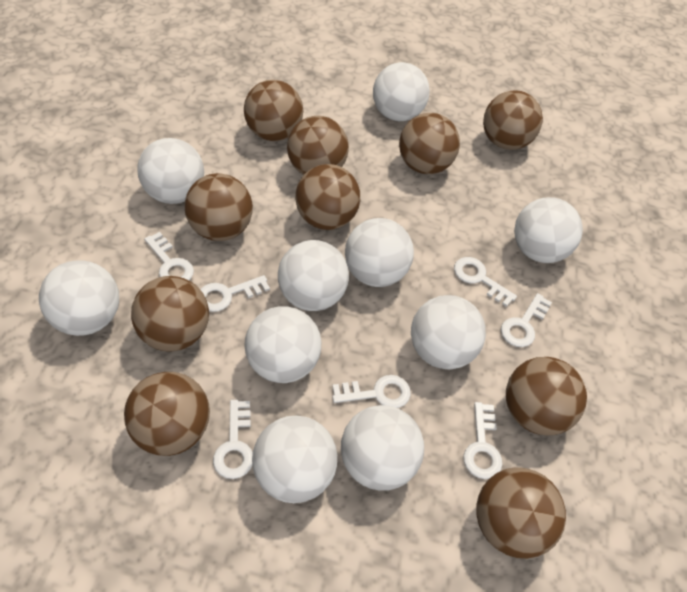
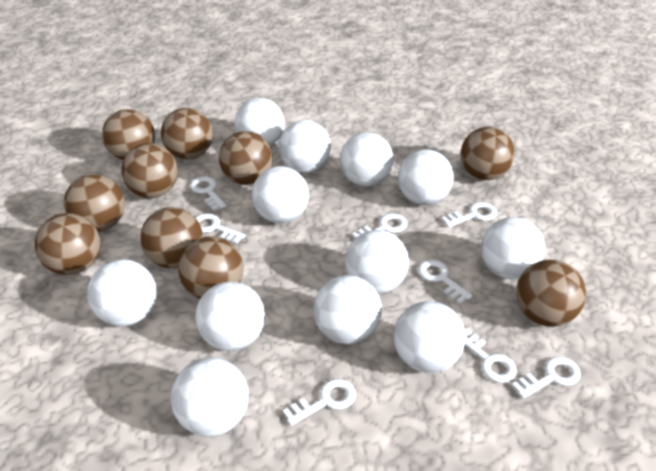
white ball: 10 -> 12
white key: 7 -> 8

